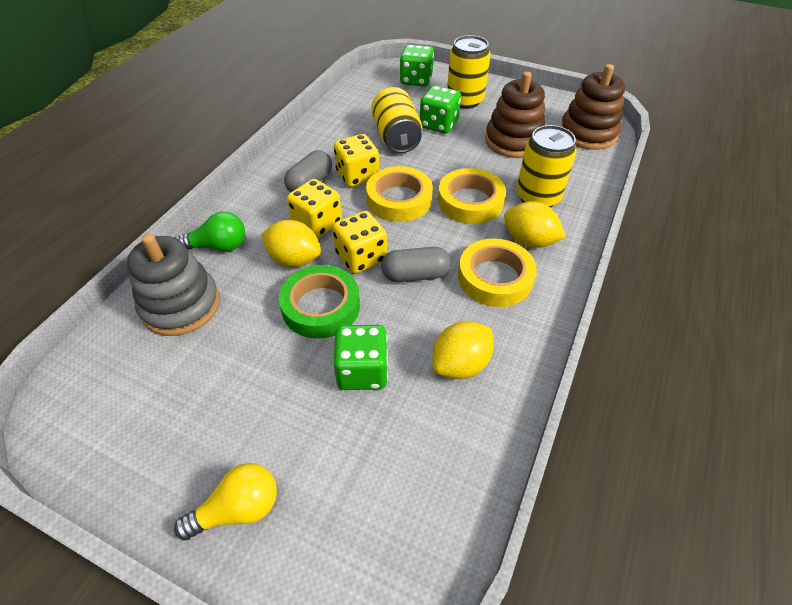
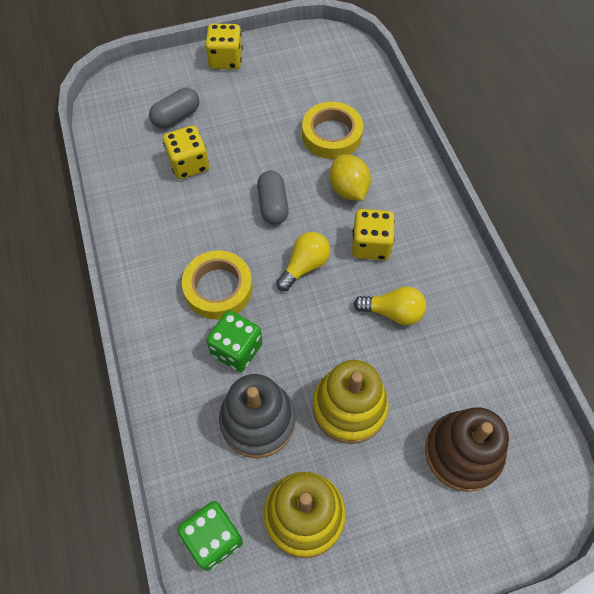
brown stacking toy: 2 -> 1
green dice: 3 -> 2
green light bulb: 1 -> 0
green tape: 1 -> 0
yellow can: 3 -> 0
yellow lemon: 3 -> 1
yellow light bulb: 1 -> 2
yellow stacking toy: 0 -> 2
yellow tape: 3 -> 2

